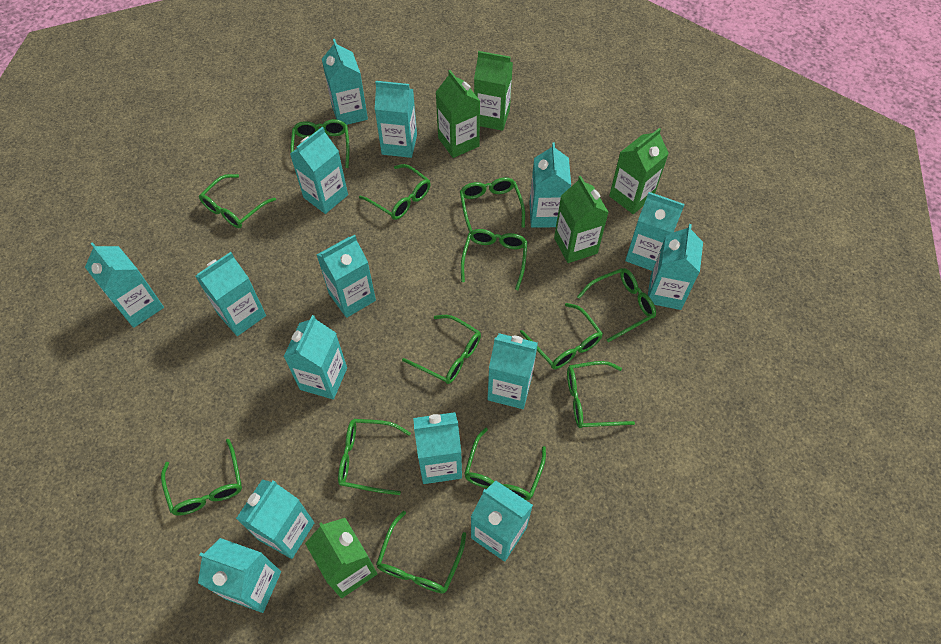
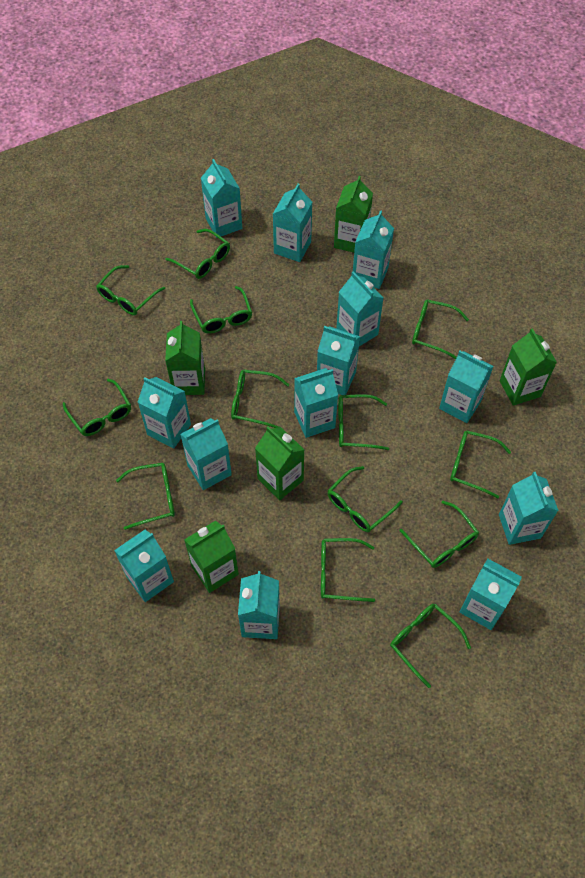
turquoise carton: 15 -> 13

